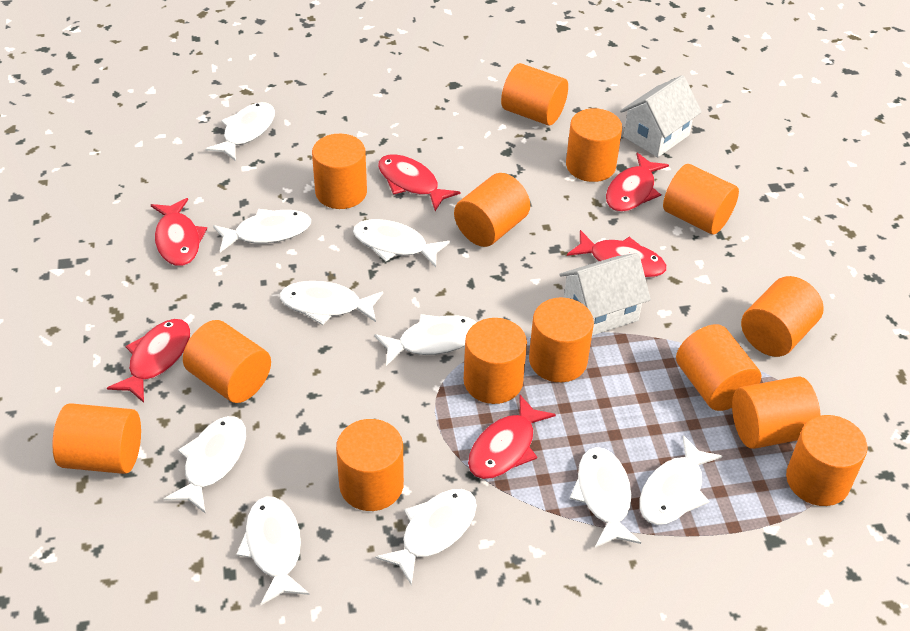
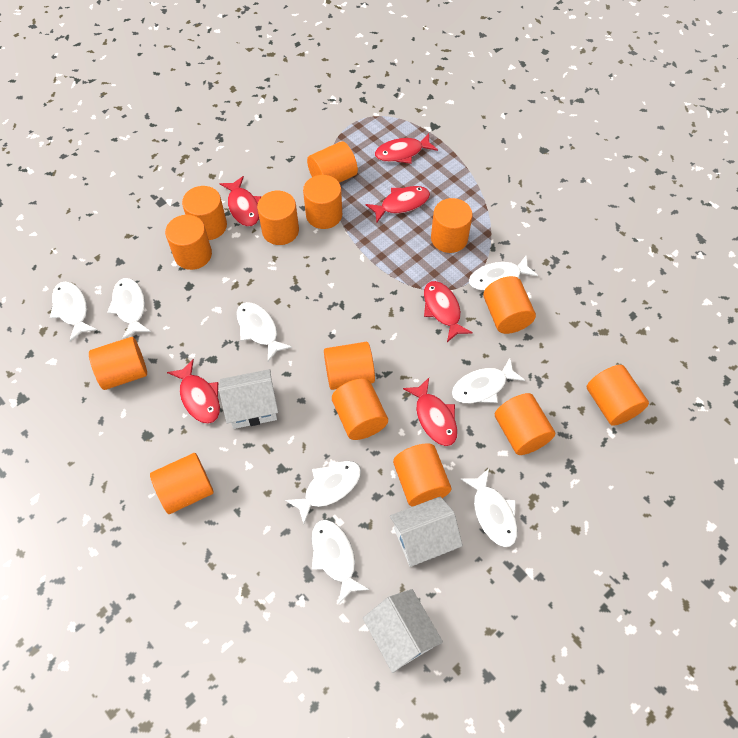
white fish: 10 -> 8
white house: 2 -> 3

